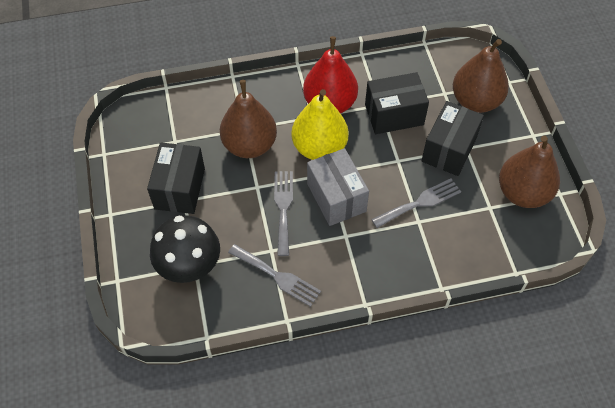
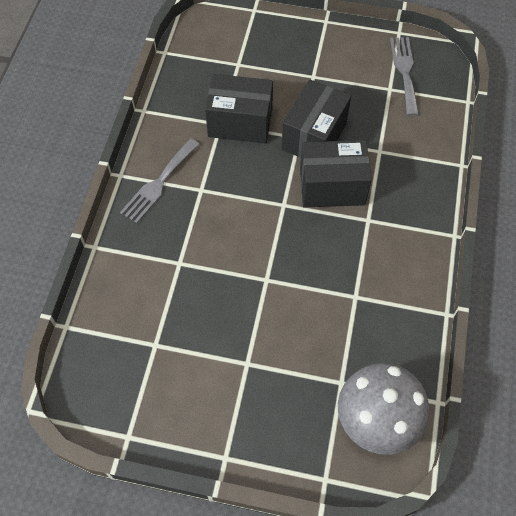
black mushroom: 1 -> 0
brown pear: 3 -> 0
grey box: 1 -> 0
grey fork: 3 -> 2
grey mushroom: 0 -> 1
red pear: 1 -> 0
yellow pear: 1 -> 0

